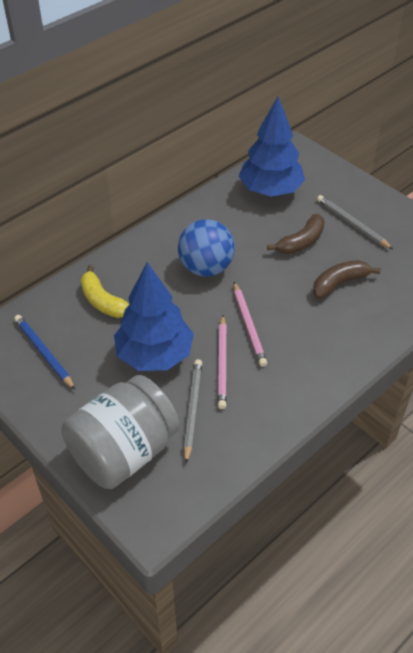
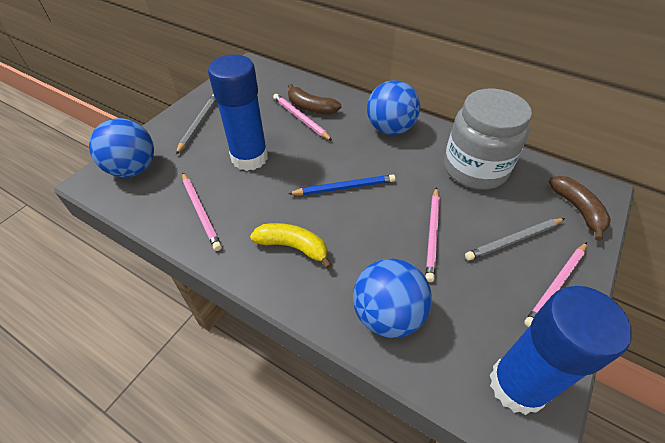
blue ball: 1 -> 3
blue glue stick: 0 -> 2
blue tree: 2 -> 0
pink pencil: 2 -> 4

